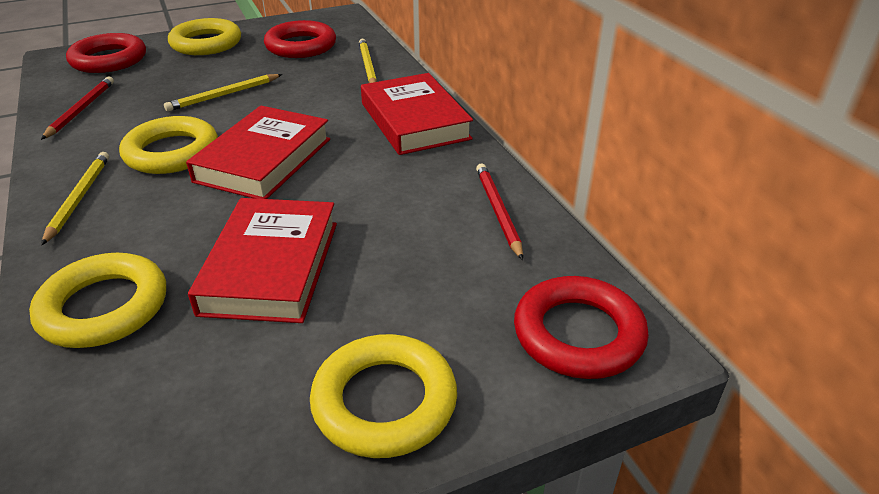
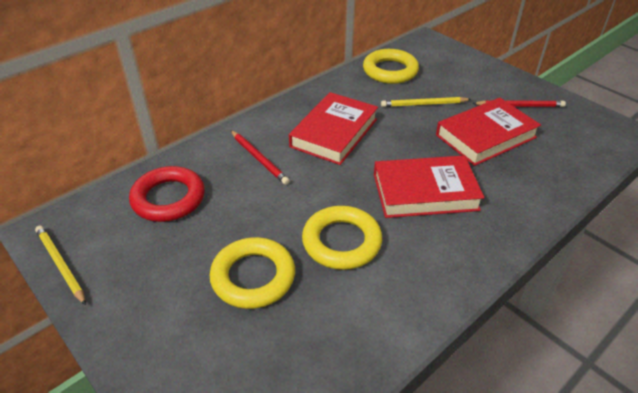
red ring: 3 -> 1
yellow pencil: 3 -> 2
yellow ring: 4 -> 3

